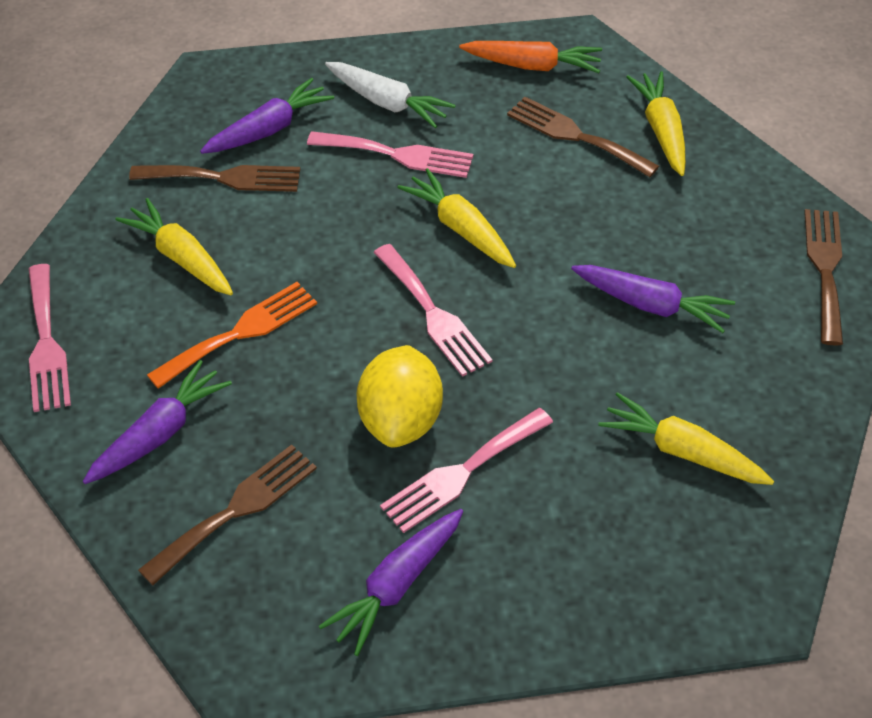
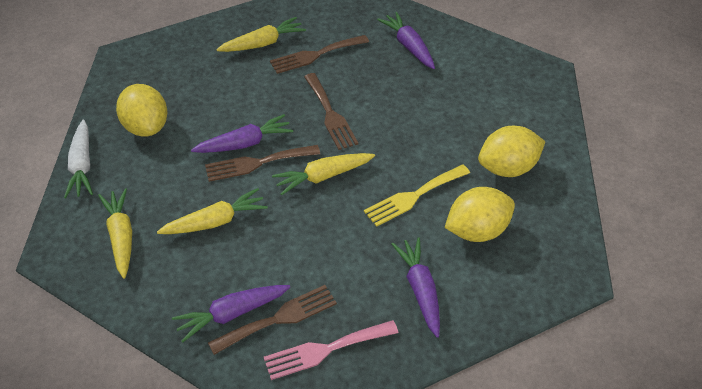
orange carrot: 1 -> 0
orange fork: 1 -> 0
pink fork: 4 -> 1
yellow fork: 0 -> 1
yellow lemon: 1 -> 3

